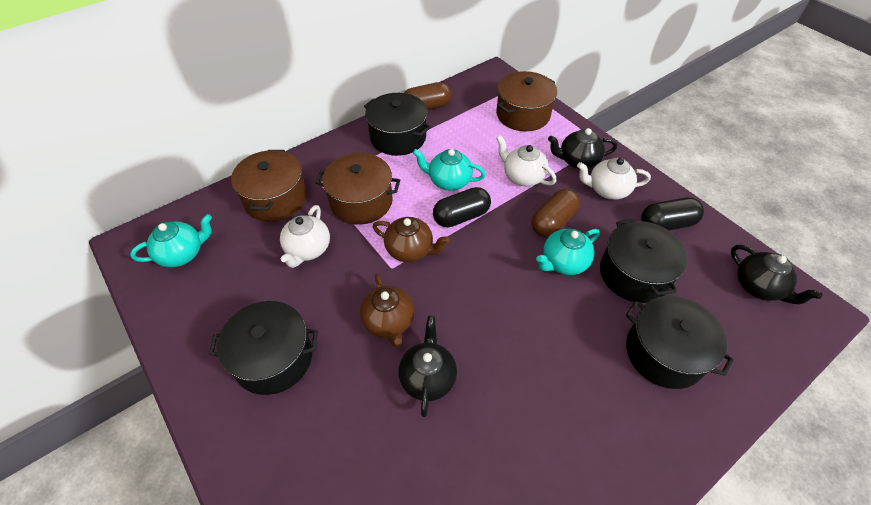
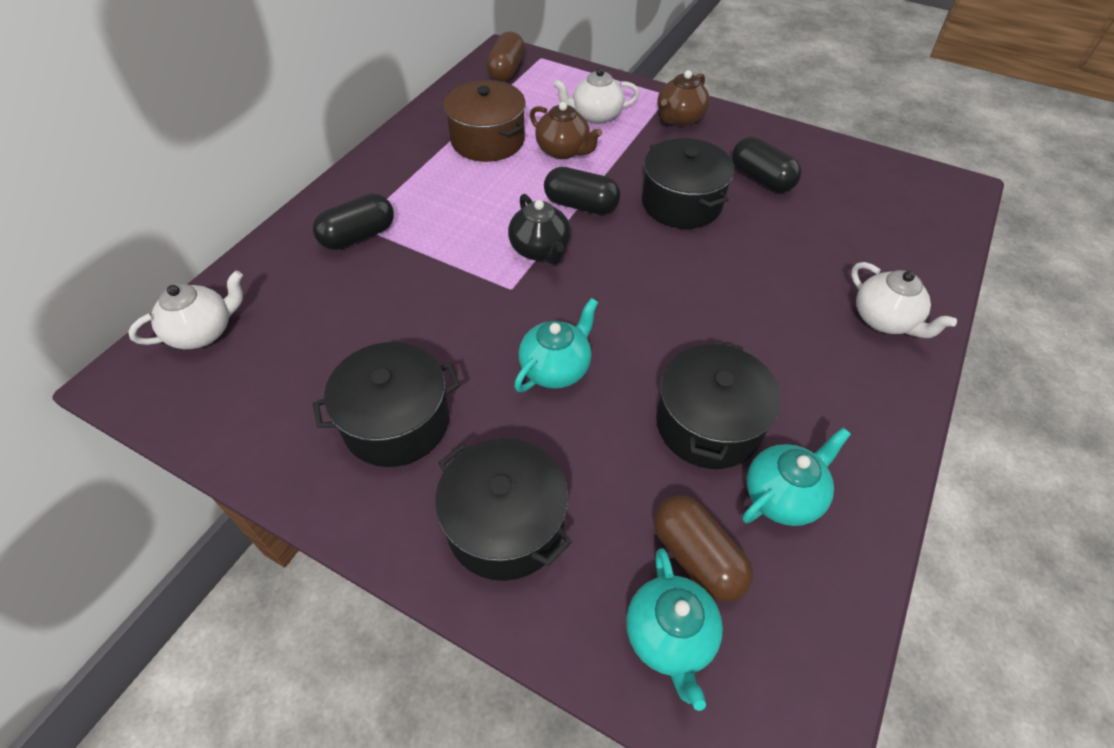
black capsule: 2 -> 3
black teapot: 3 -> 1
brown pot: 3 -> 1

